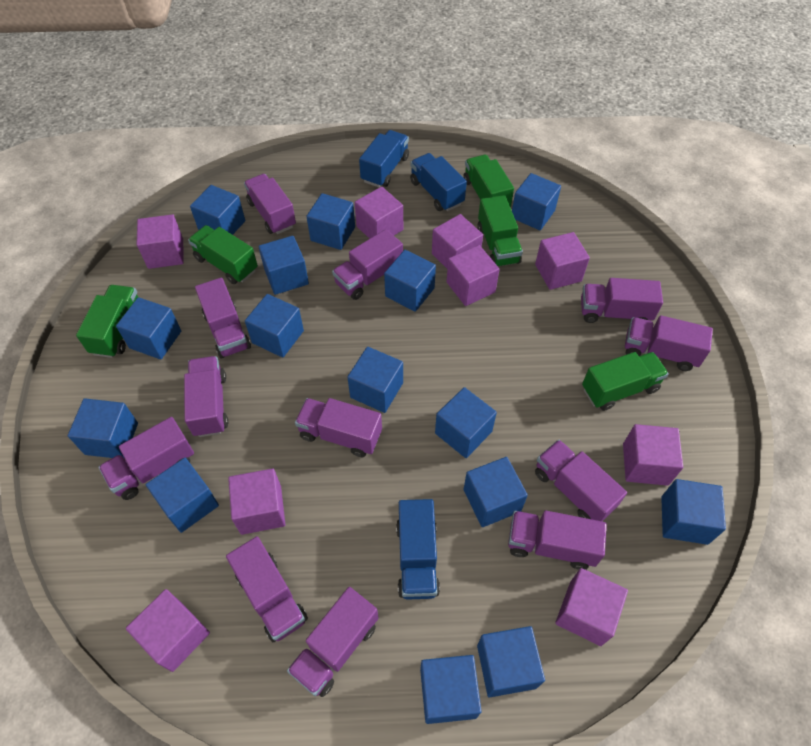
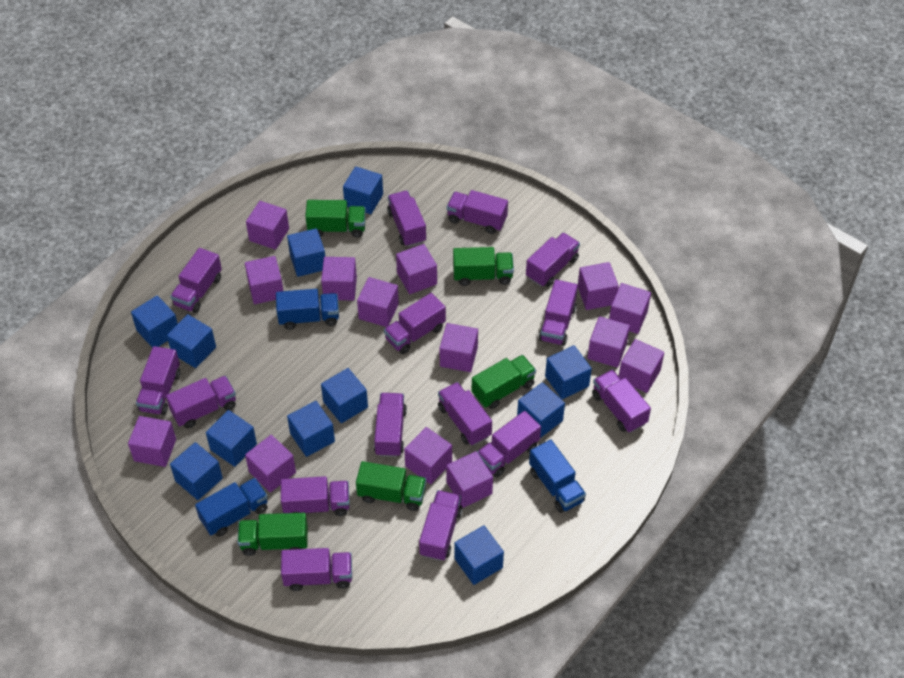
blue cube: 15 -> 11
purple cube: 9 -> 14
purple truck: 12 -> 15

